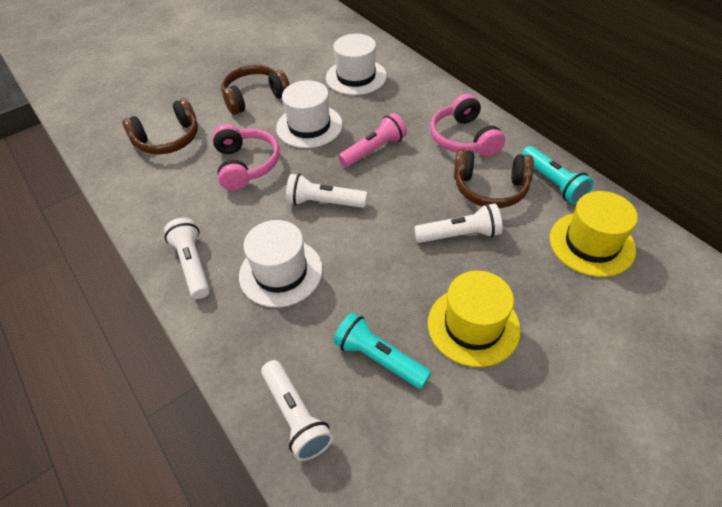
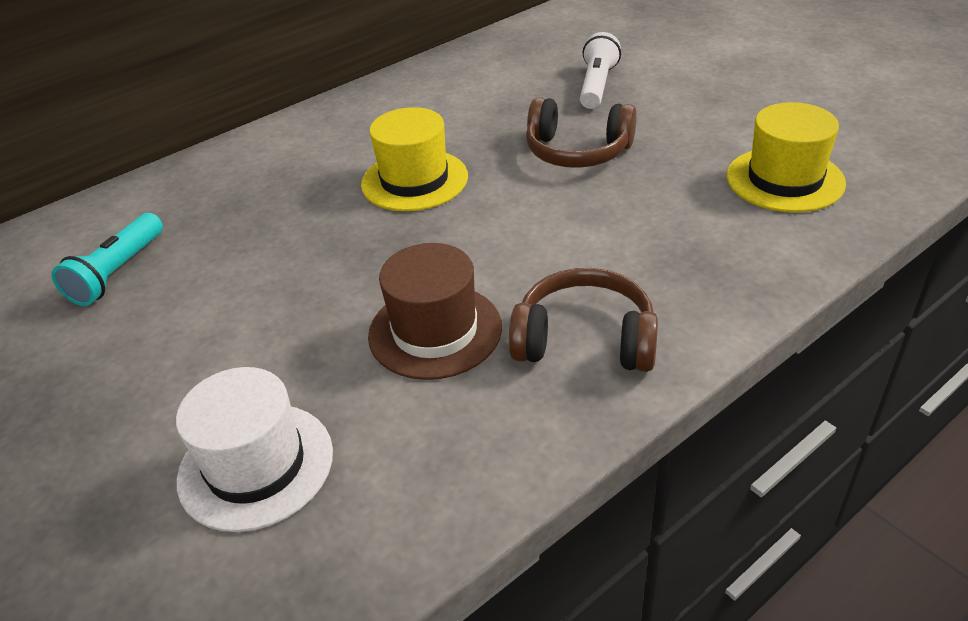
brown hat: 0 -> 1
brown headphones: 3 -> 2
pink flashlight: 1 -> 0
pink headphones: 2 -> 0
turquoise flashlight: 2 -> 1
white flashlight: 4 -> 1
white hat: 3 -> 1

